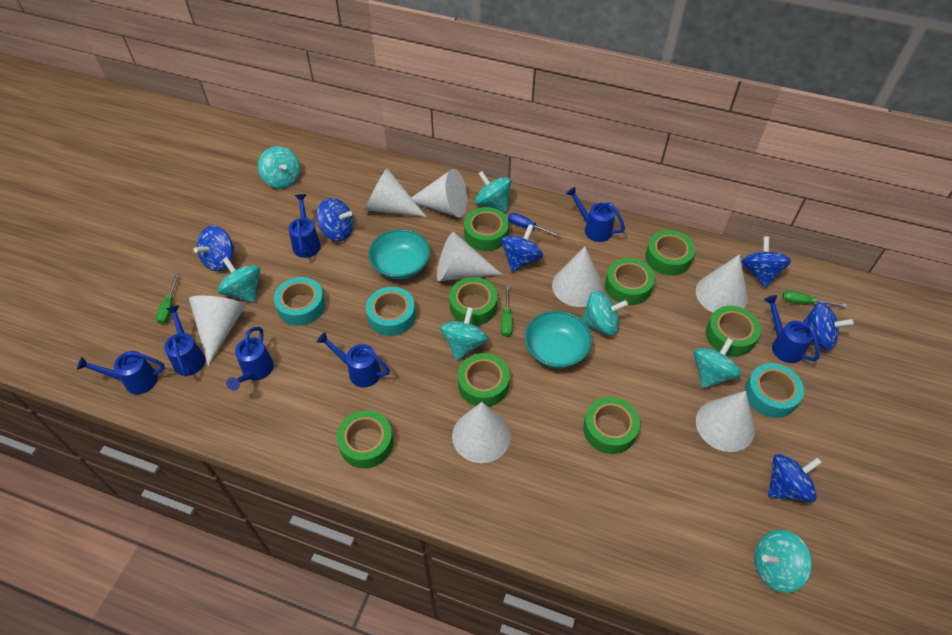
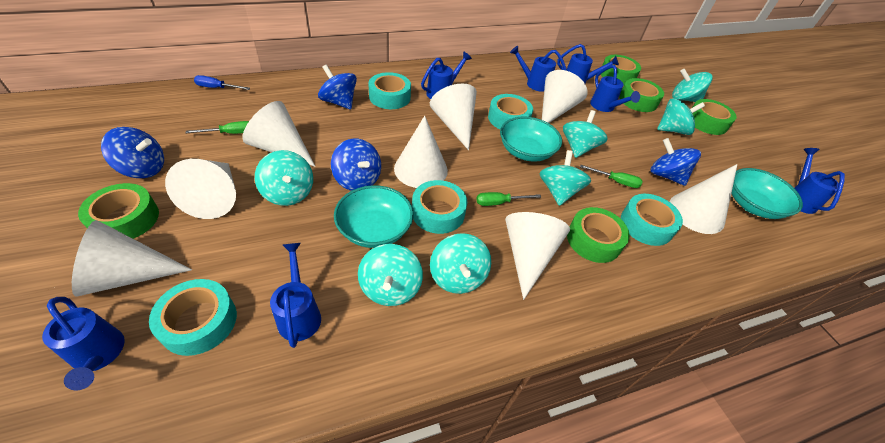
blue spinning top: 6 -> 4
green tape: 8 -> 5
turquoise bowl: 2 -> 3
turquoise tape: 3 -> 5

